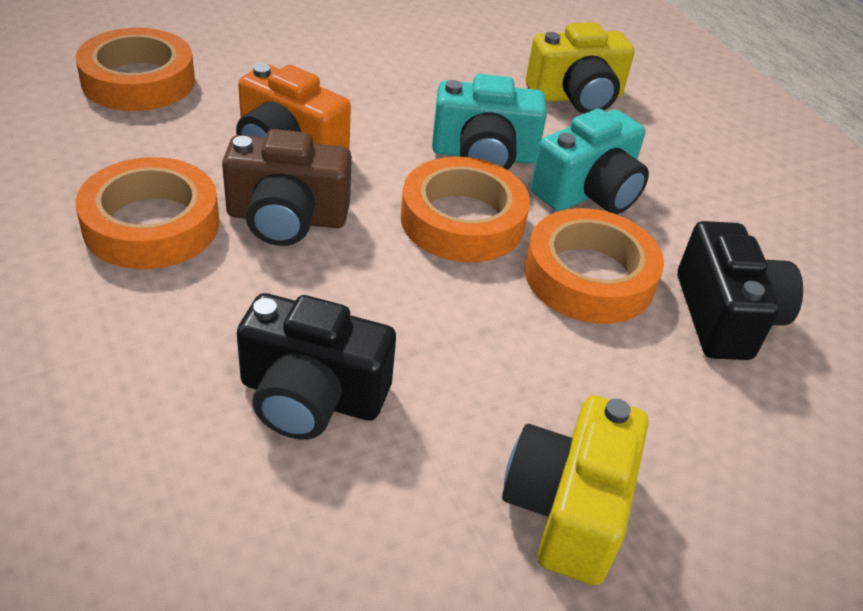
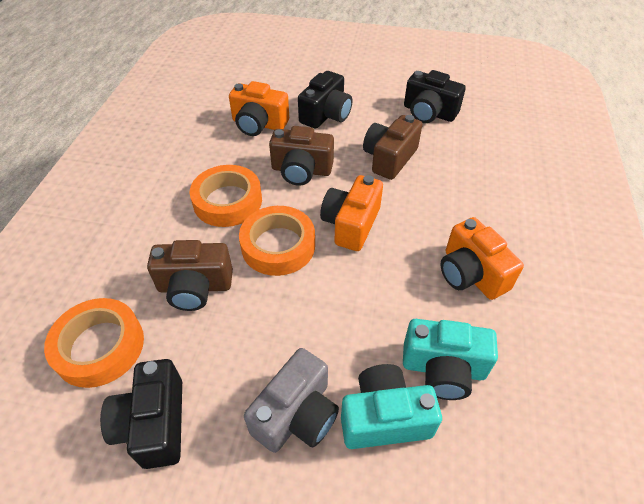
black camera: 2 -> 3
brown camera: 1 -> 3
grey camera: 0 -> 1
orange camera: 1 -> 3
orange tape: 4 -> 3
yellow camera: 2 -> 0

